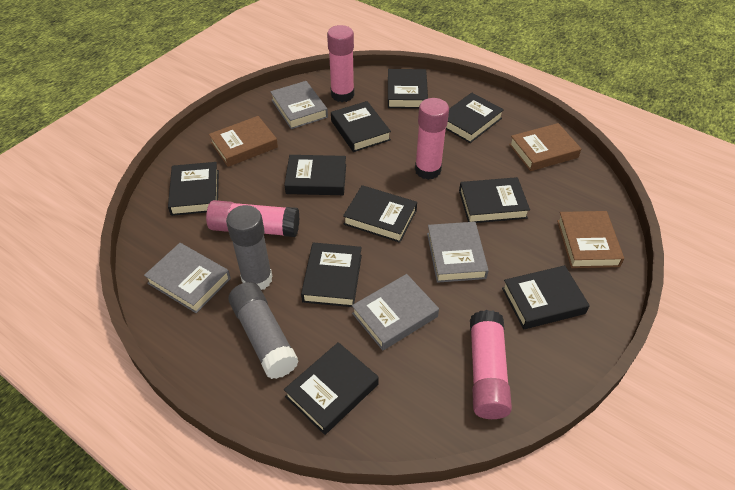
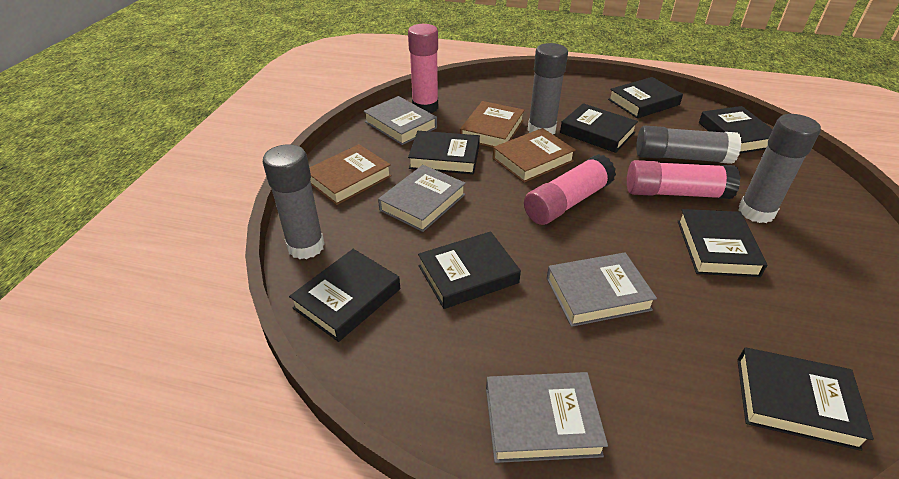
black book: 10 -> 8
grey glue stick: 2 -> 4
pink glue stick: 4 -> 3

